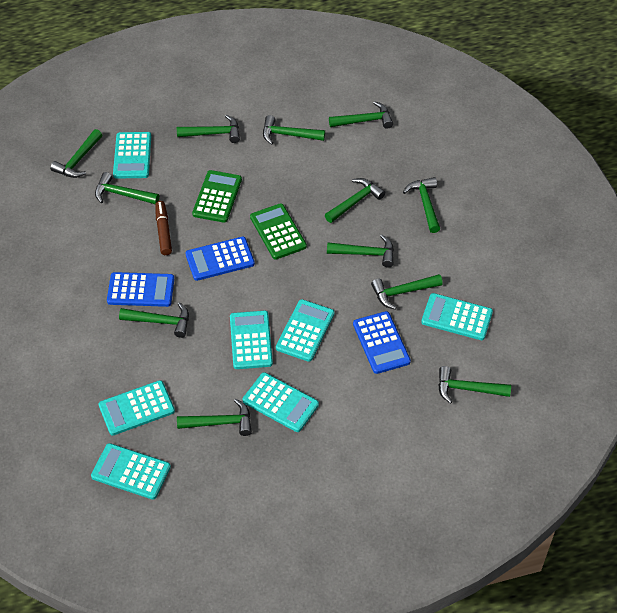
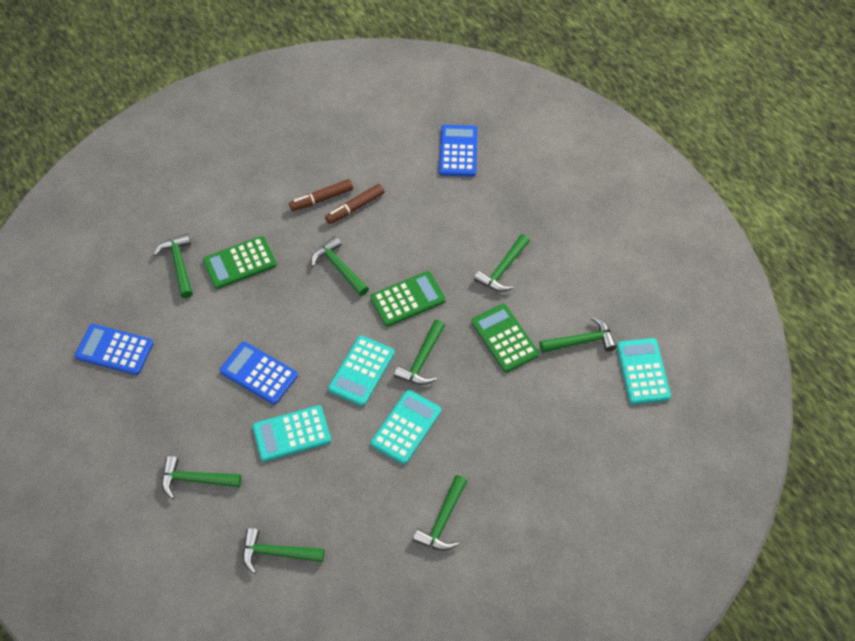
brown marker: 1 -> 2
green calculator: 2 -> 3
green hammer: 12 -> 8
turquoise calculator: 7 -> 4

